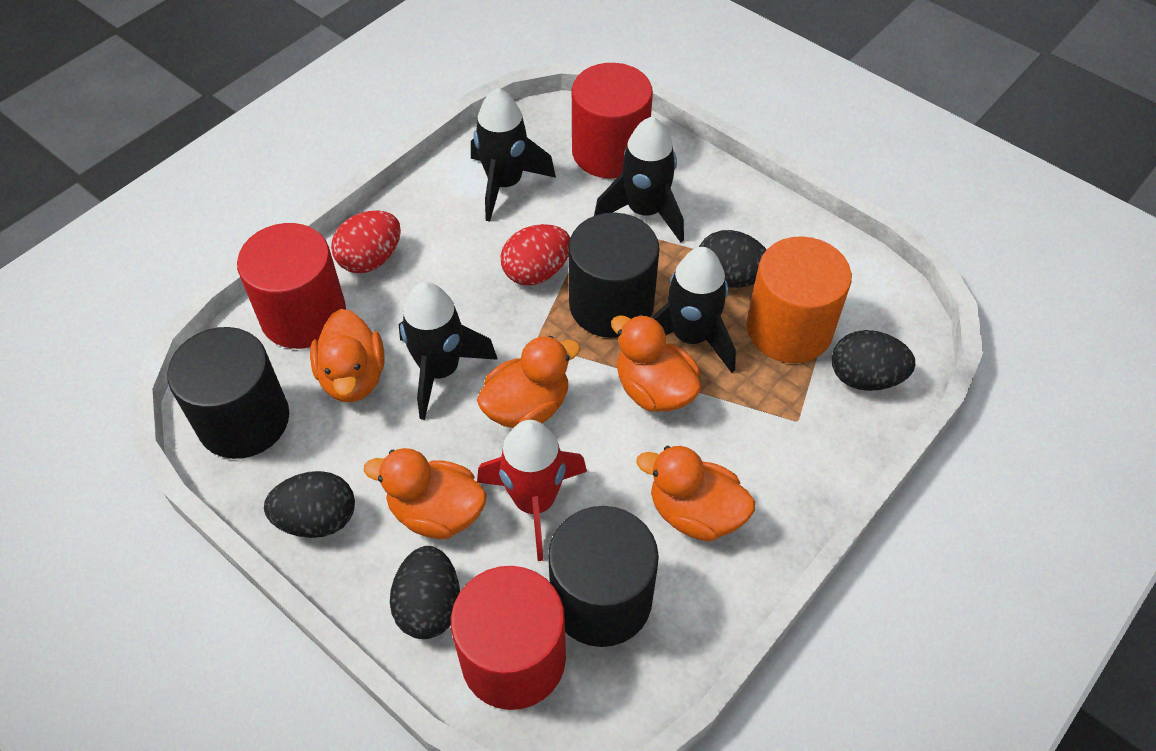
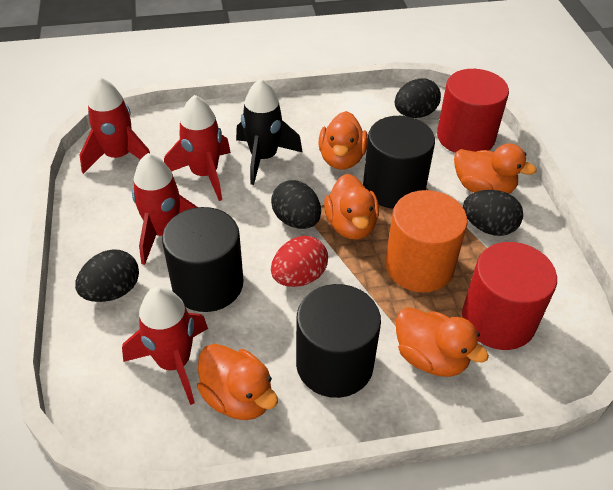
black rocket: 4 -> 1
red cylinder: 3 -> 2
red egg: 2 -> 1
red rocket: 1 -> 4

